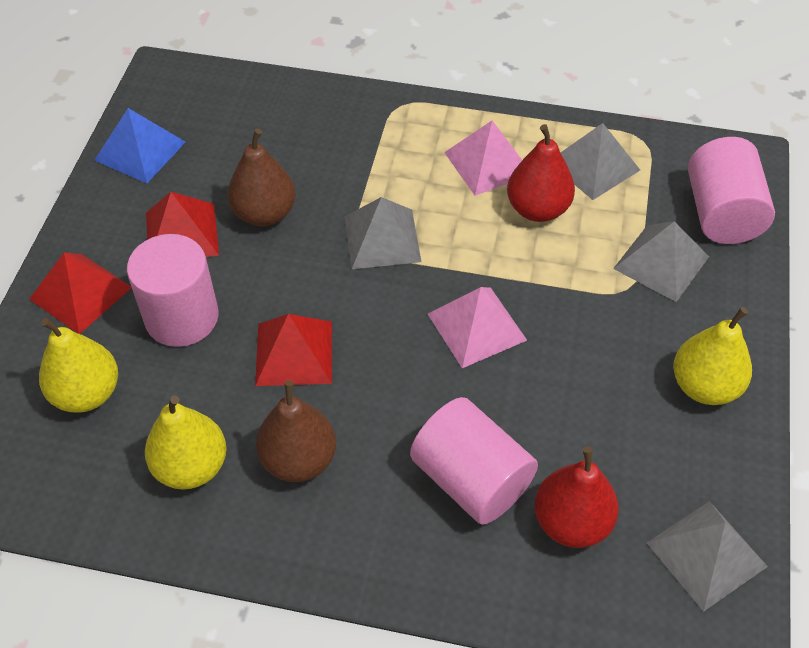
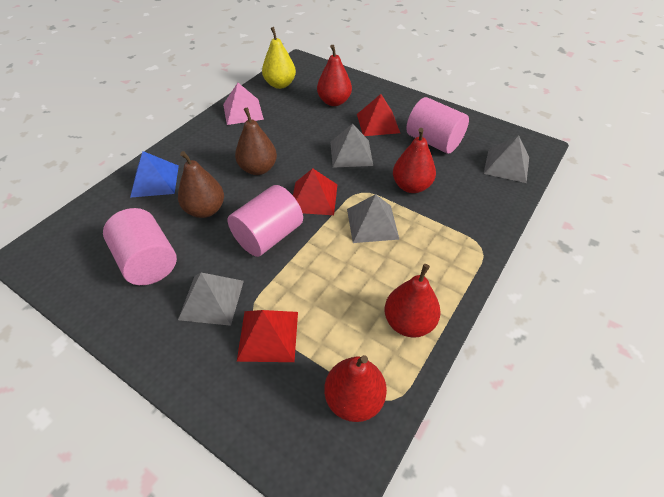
pink pyramid: 2 -> 1
red pear: 2 -> 4
yellow pear: 3 -> 1

